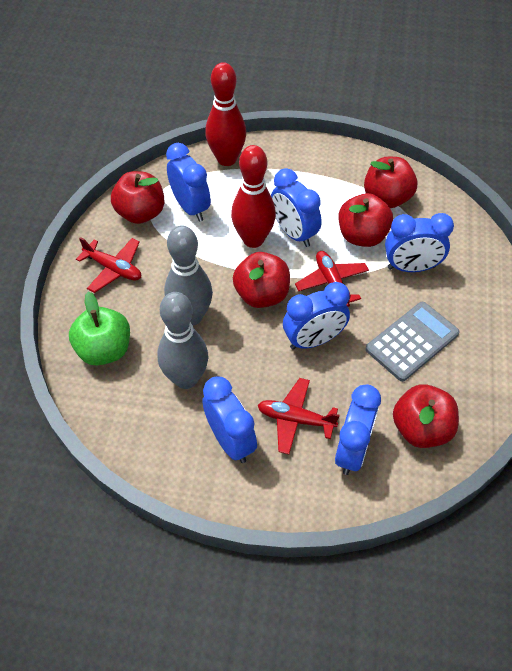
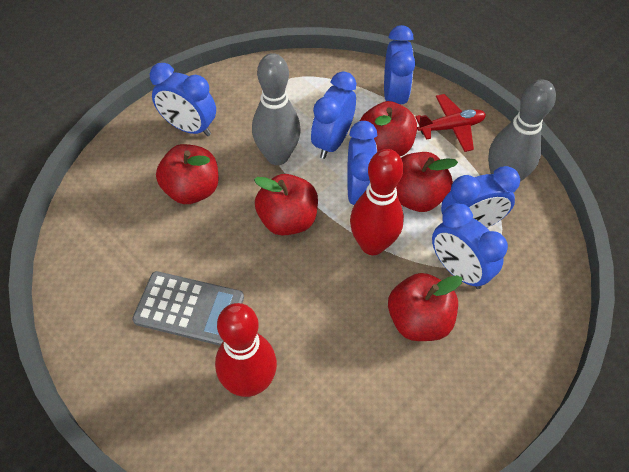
green apple: 1 -> 0
red plane: 3 -> 1

